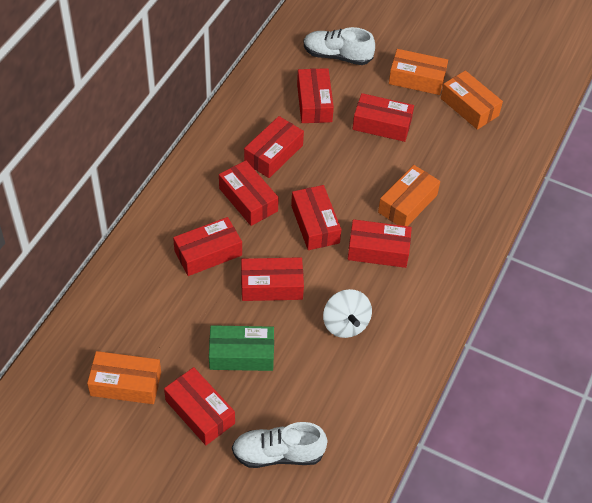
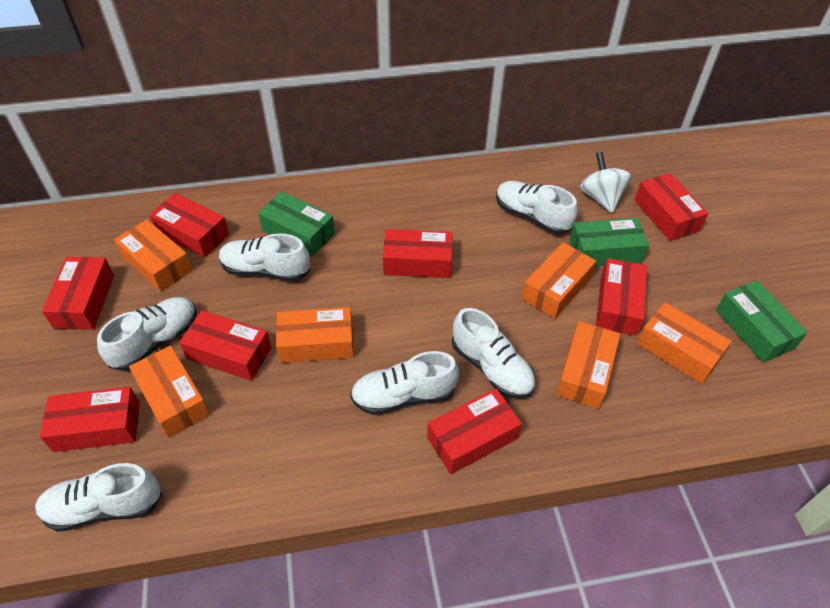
green box: 1 -> 3
orange box: 4 -> 6
red box: 9 -> 8
white shoe: 2 -> 6

